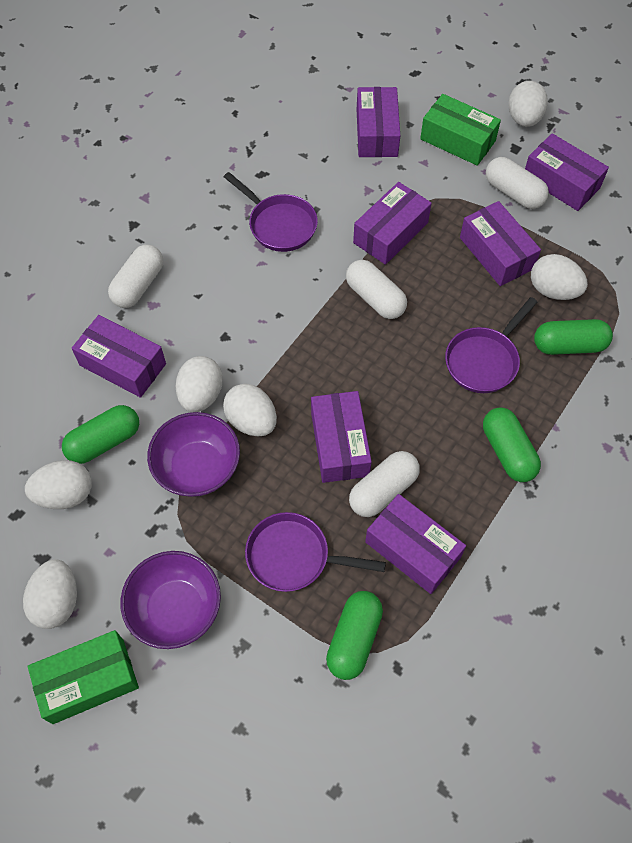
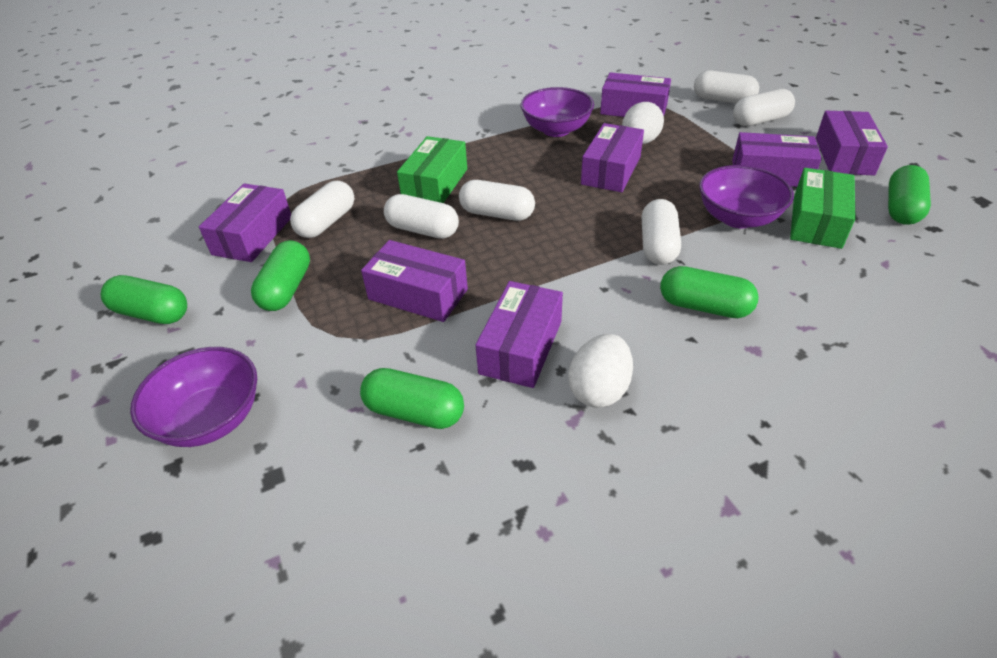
green capsule: 4 -> 5
purple bowl: 2 -> 3
purple pan: 3 -> 0
white capsule: 4 -> 6
white egg: 6 -> 2

